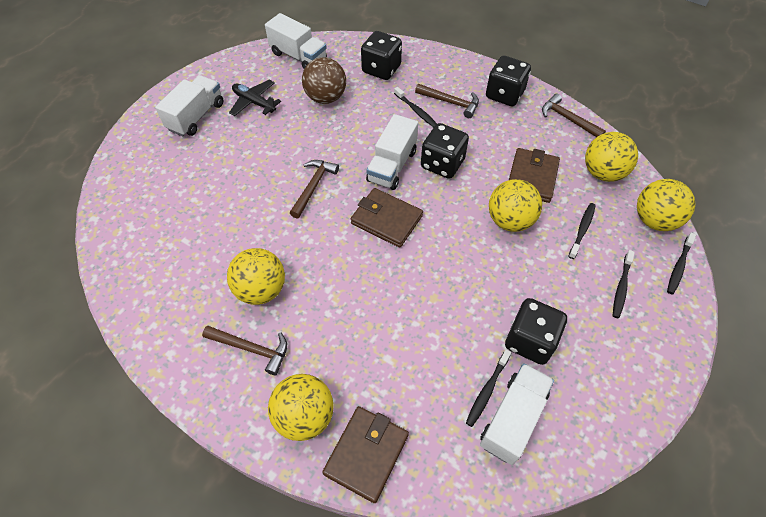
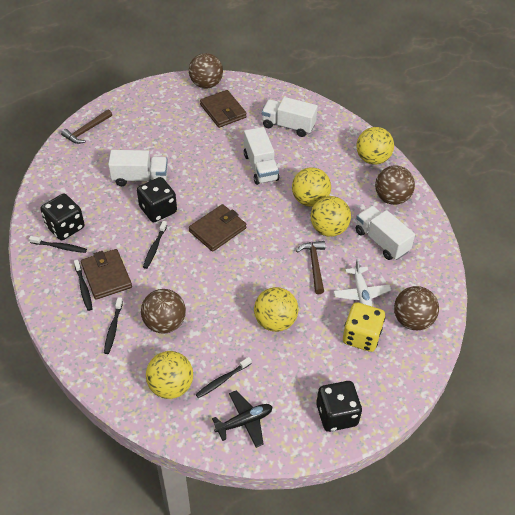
black dice: 4 -> 3
brown ball: 1 -> 4
brown hammer: 4 -> 2
white plane: 0 -> 1
yellow dice: 0 -> 1

